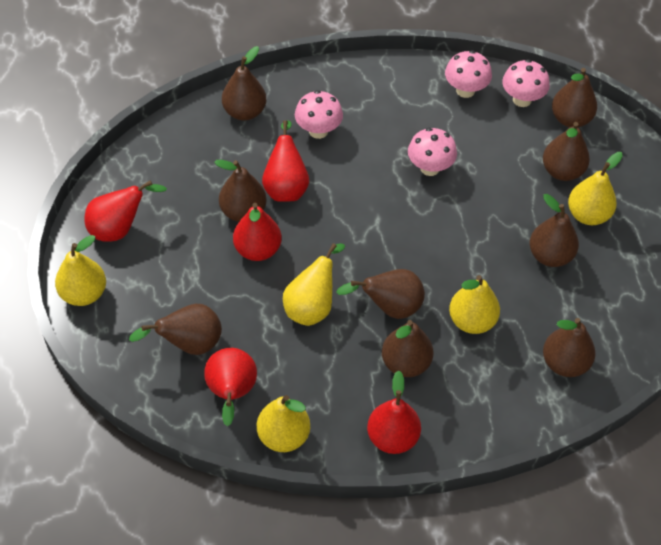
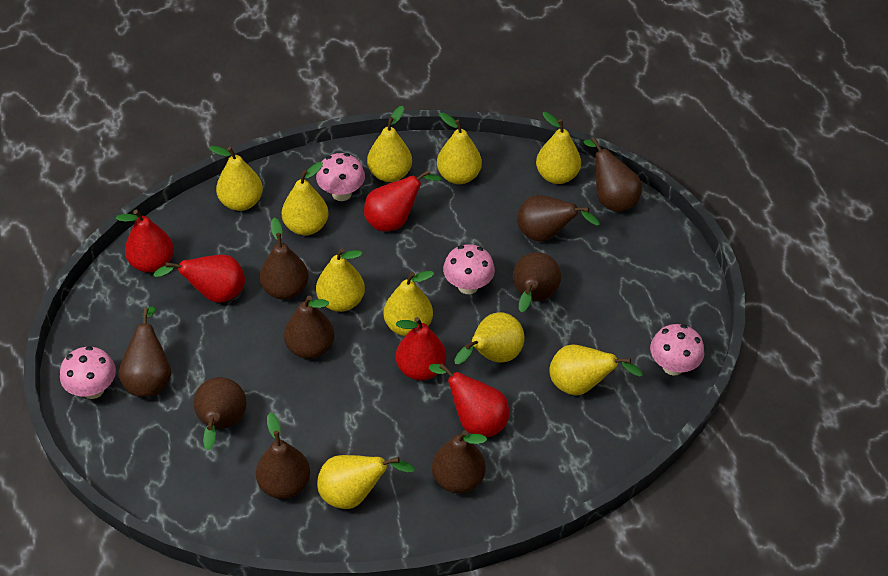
yellow pear: 5 -> 10

